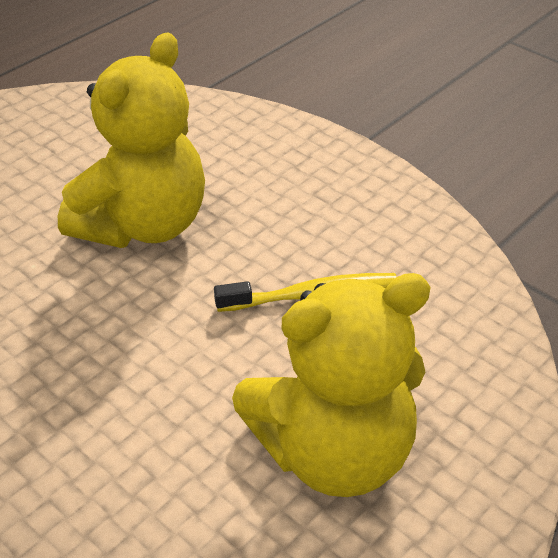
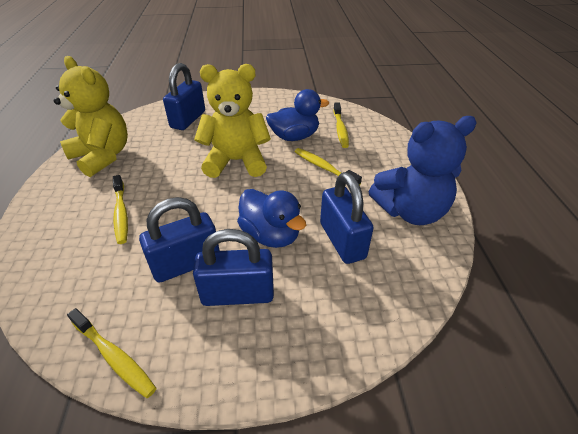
blue duck: 0 -> 2
blue padlock: 0 -> 4
blue teddy bear: 0 -> 1
yellow toothbrush: 1 -> 4

